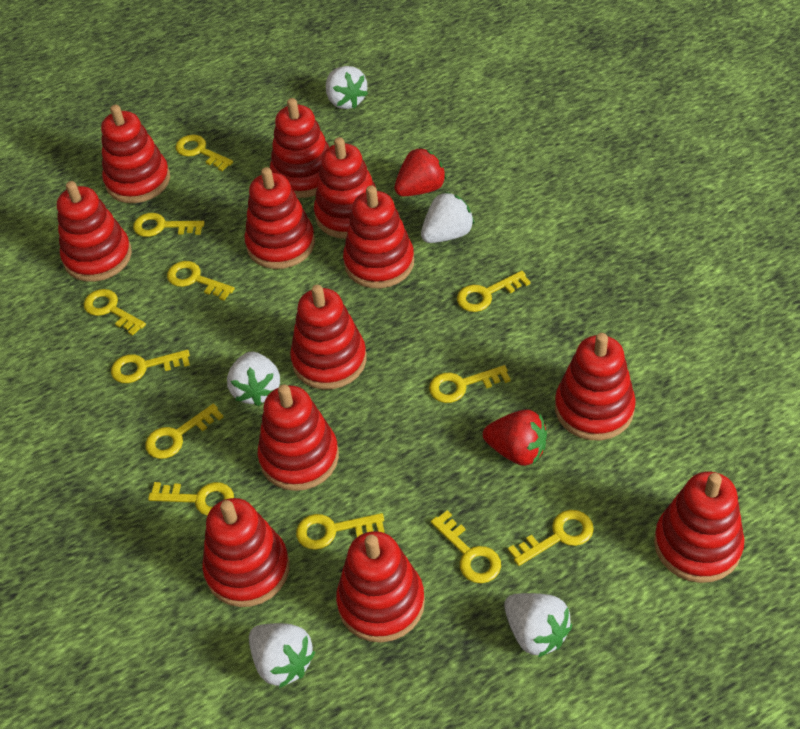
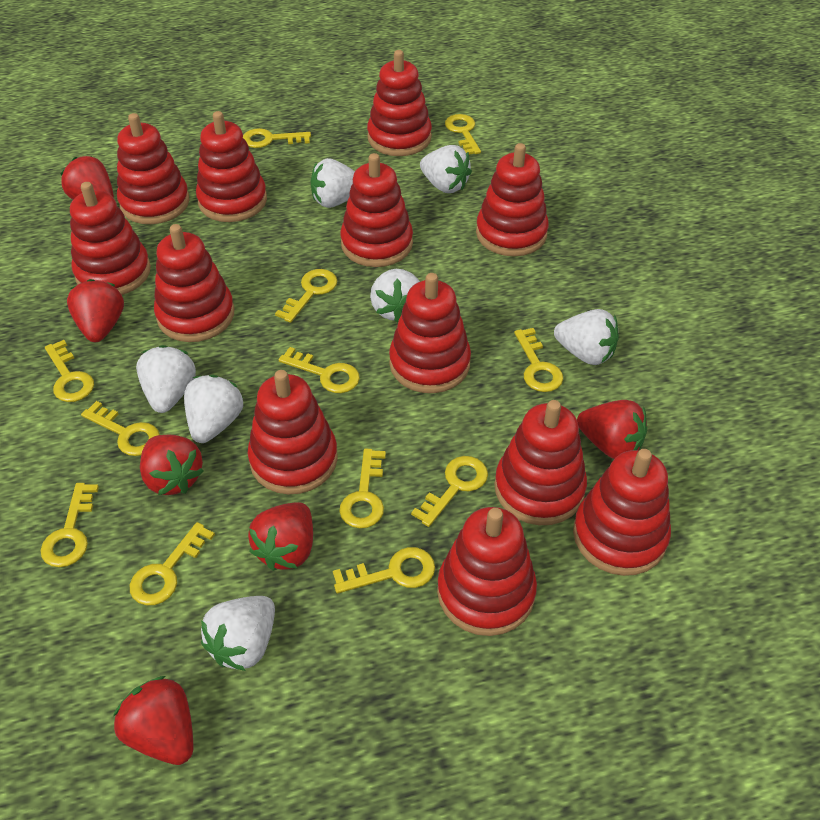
red strawberry: 2 -> 6
white strawberry: 5 -> 7

